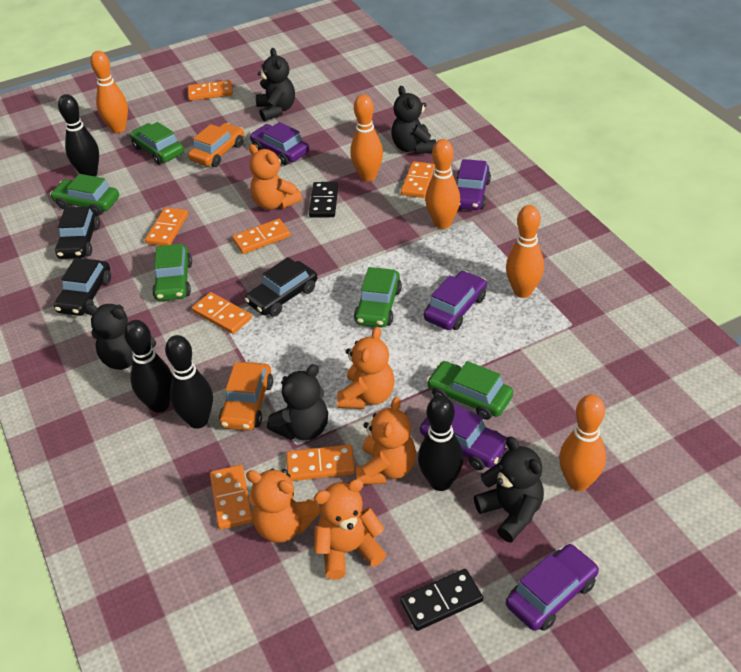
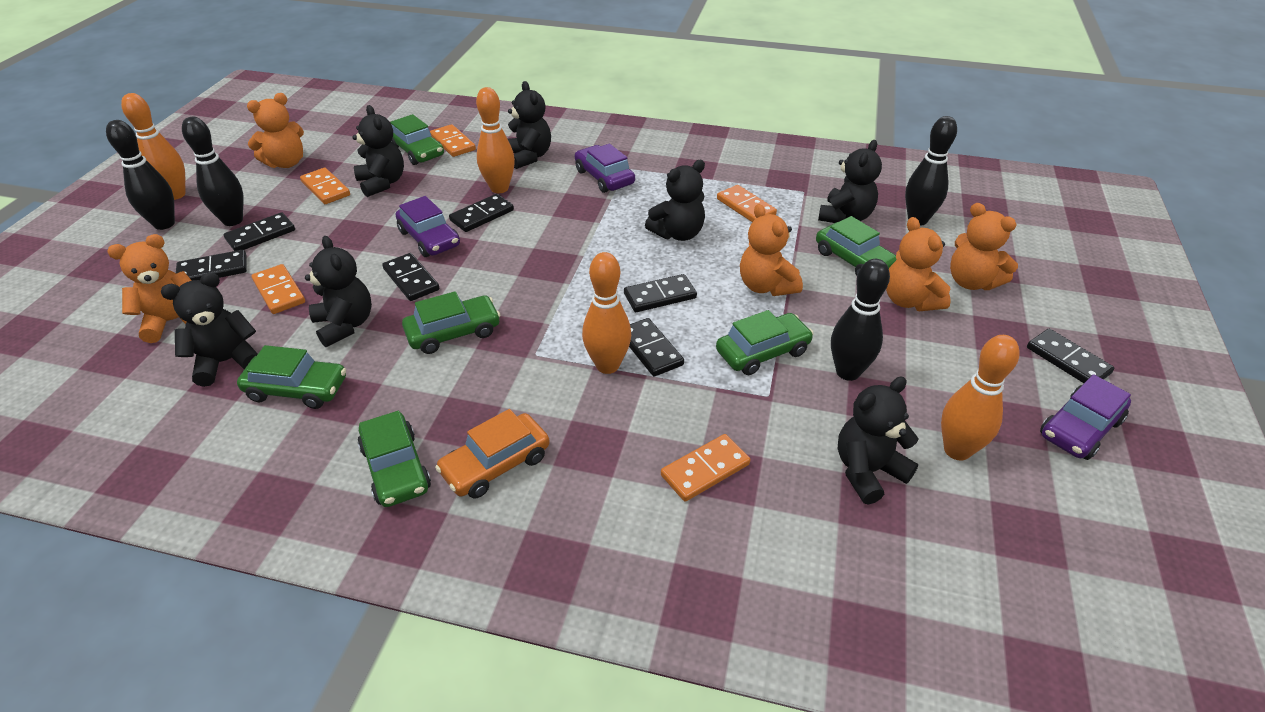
black car: 3 -> 0
black domino: 2 -> 7
black teddy bear: 5 -> 7
green car: 5 -> 6
orange bowling pin: 5 -> 4
orange car: 2 -> 1
orange domino: 7 -> 5
purple car: 5 -> 3

